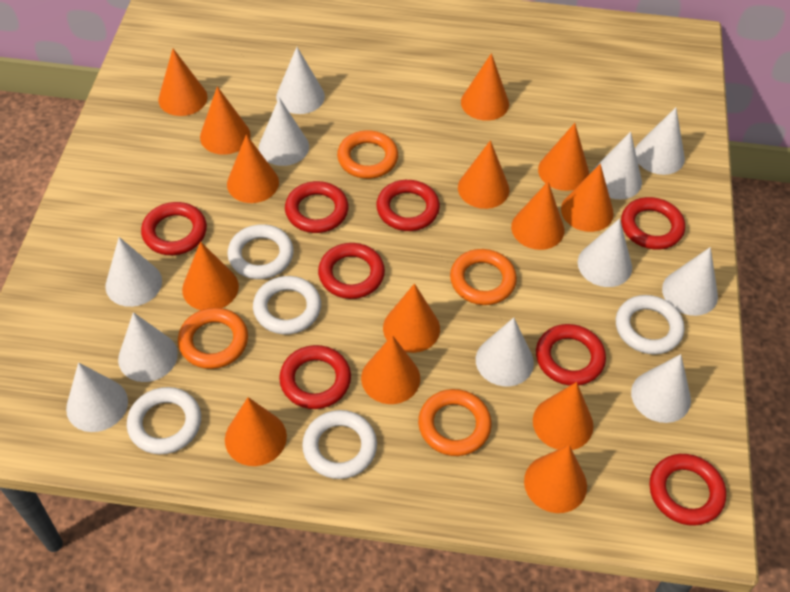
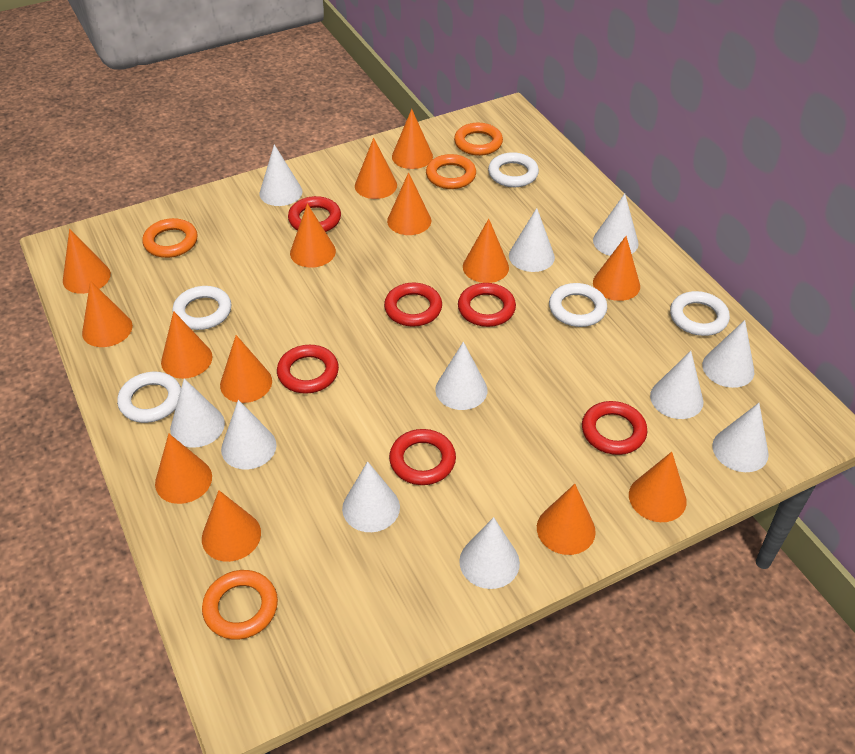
red ring: 8 -> 6

